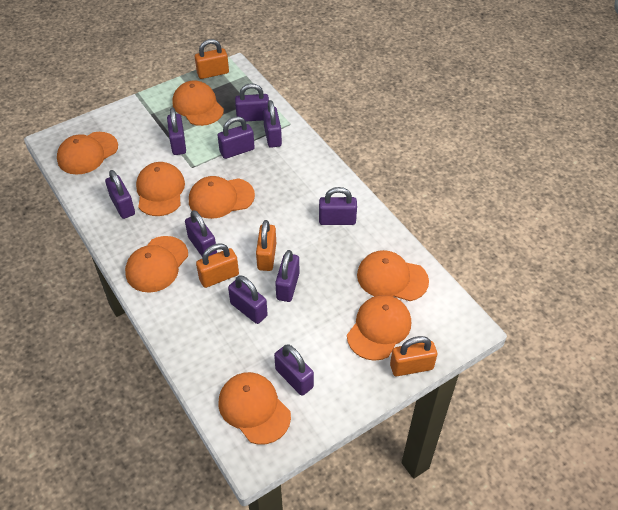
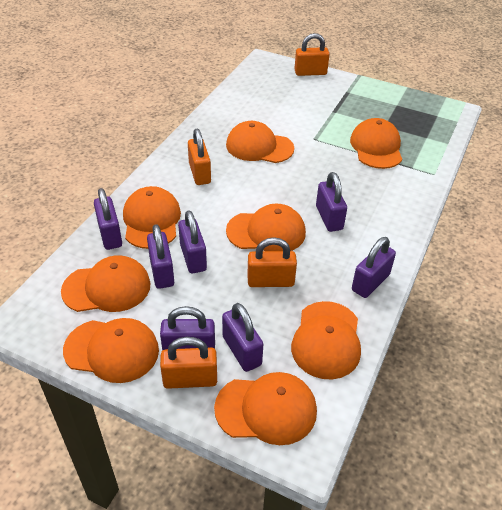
purple padlock: 10 -> 7

